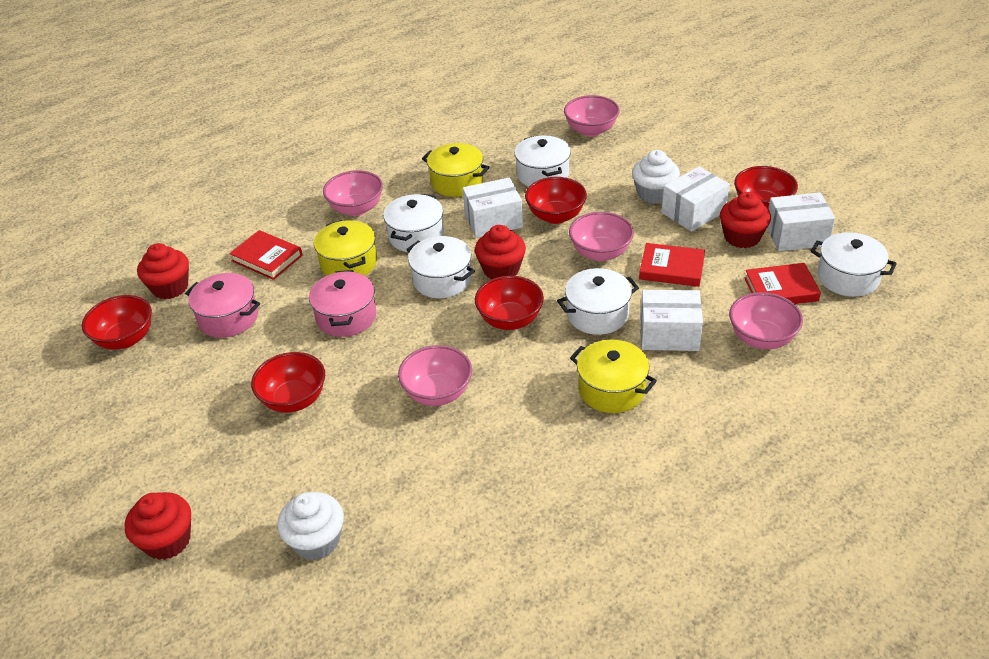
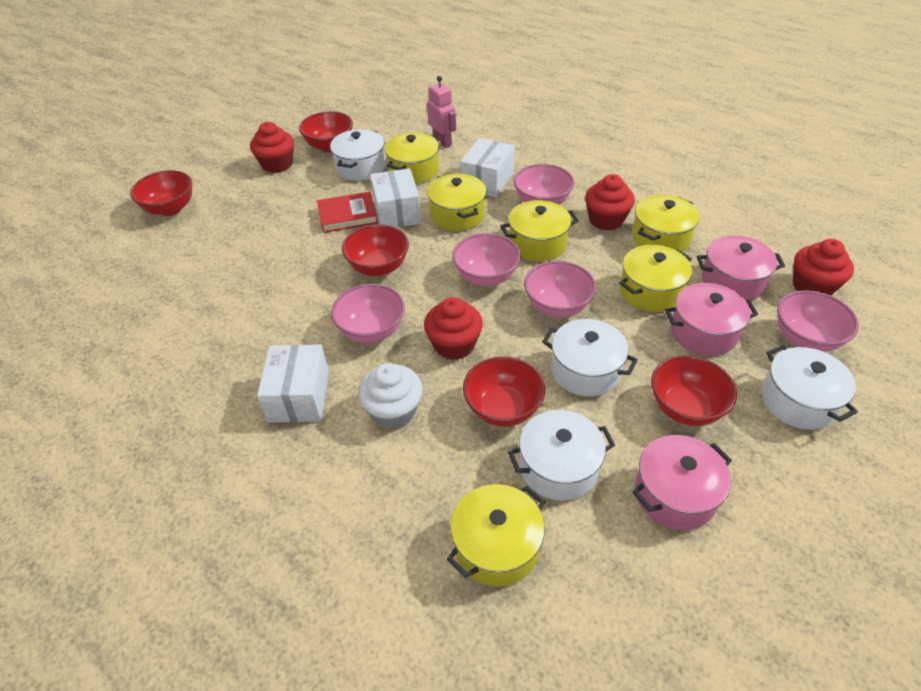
pink pot: 2 -> 3
pink robot: 0 -> 1
red book: 3 -> 1
white box: 4 -> 3
white cupcake: 2 -> 1
white pot: 5 -> 4
yellow pot: 3 -> 6

